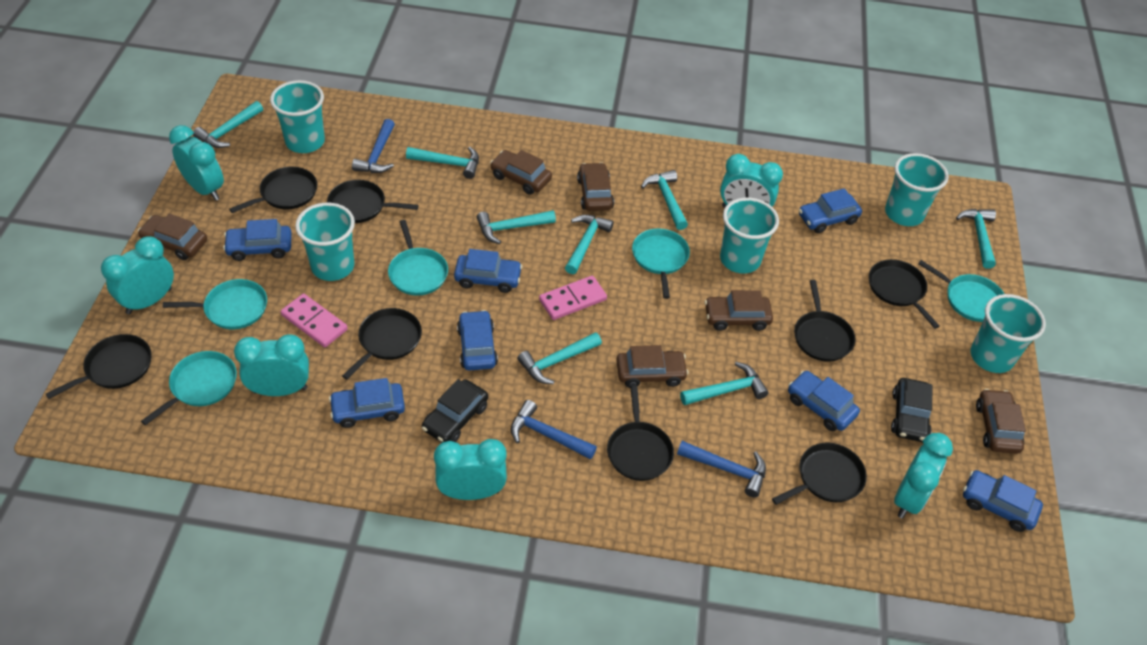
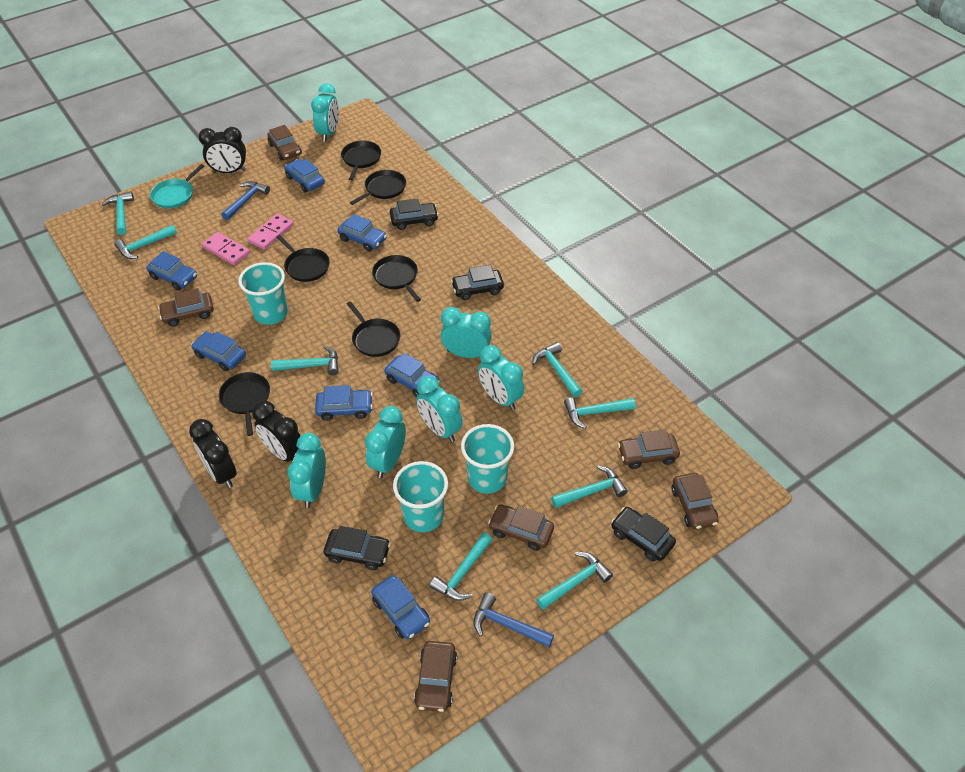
black car: 2 -> 4
black clock: 0 -> 3
black pan: 8 -> 6
blue hammer: 3 -> 2
turquoise cup: 5 -> 3
turquoise pan: 5 -> 1

